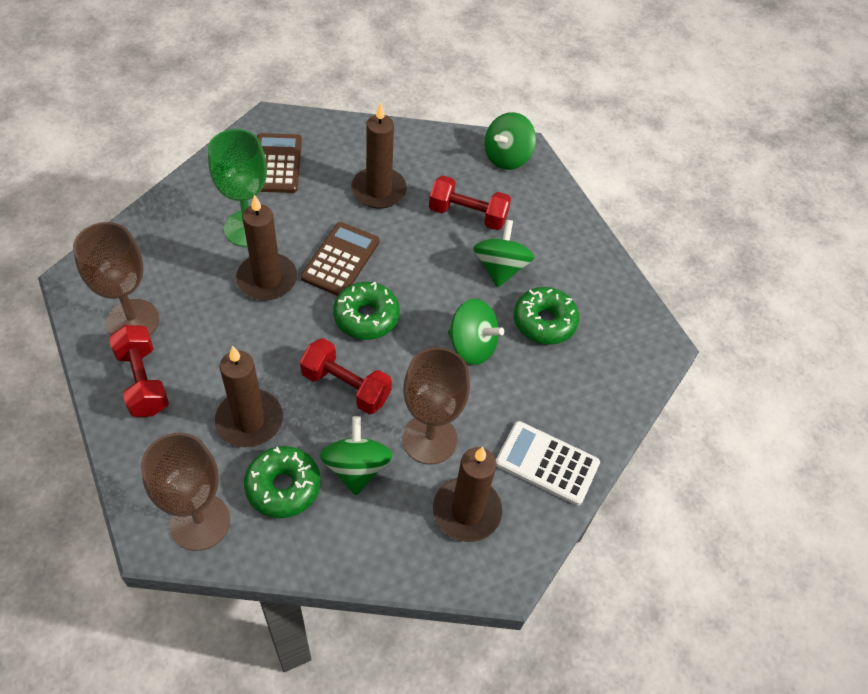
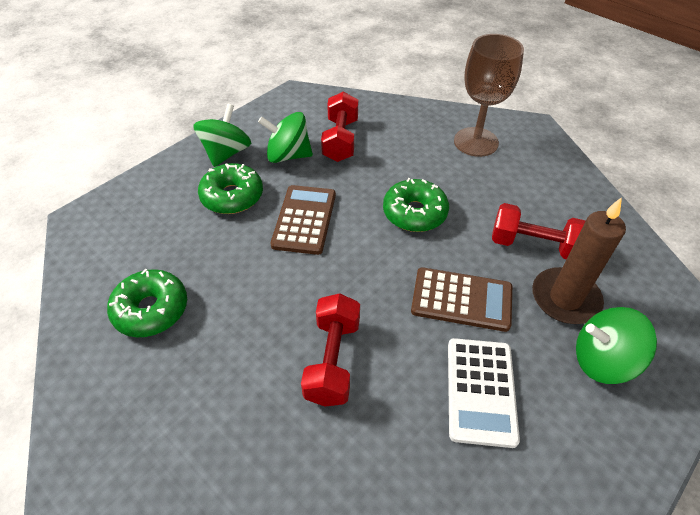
brown candle: 4 -> 1
brown goblet: 3 -> 1
green goblet: 1 -> 0
green spinning top: 4 -> 3

